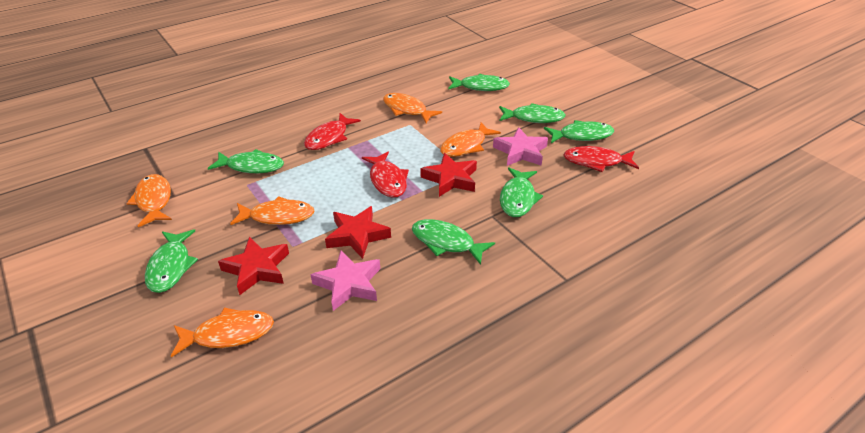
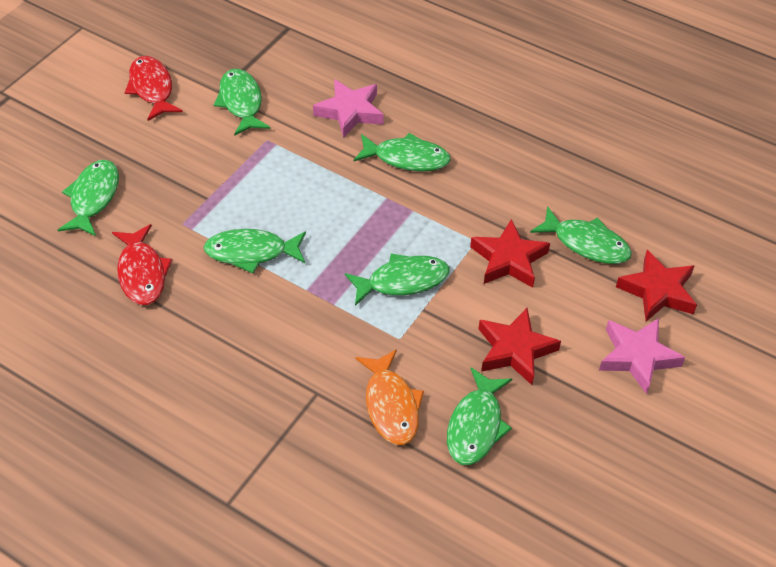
orange fish: 5 -> 1
red fish: 3 -> 2

